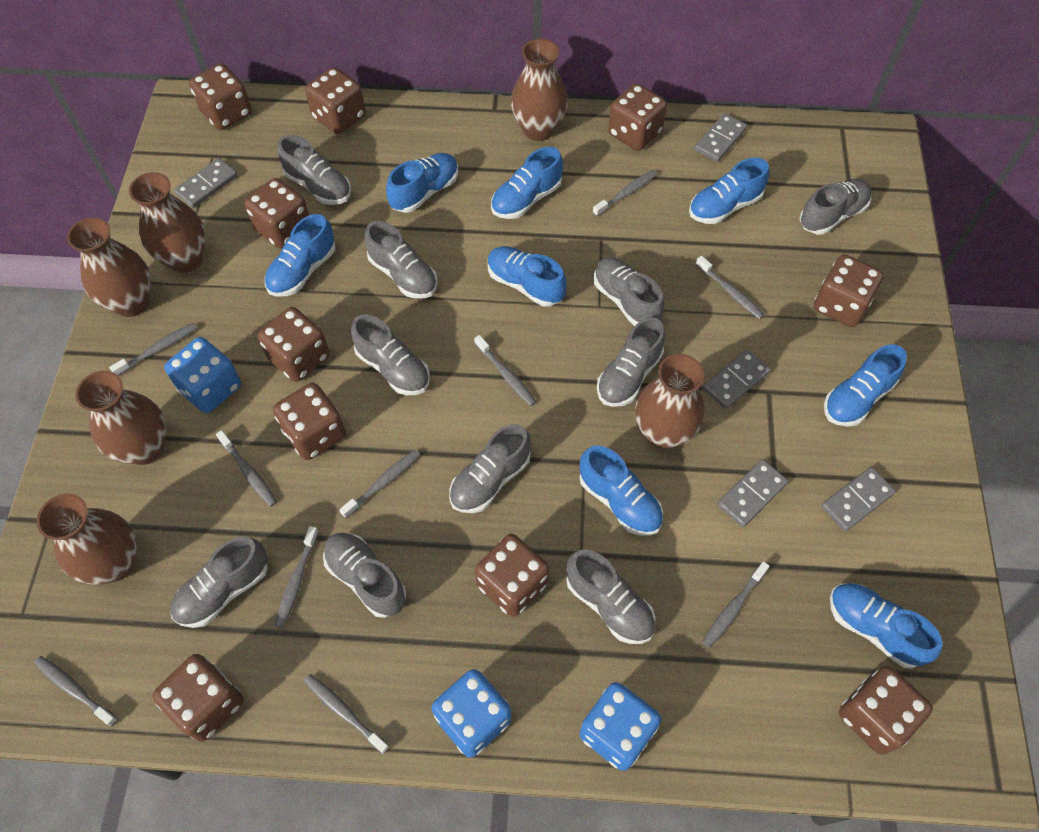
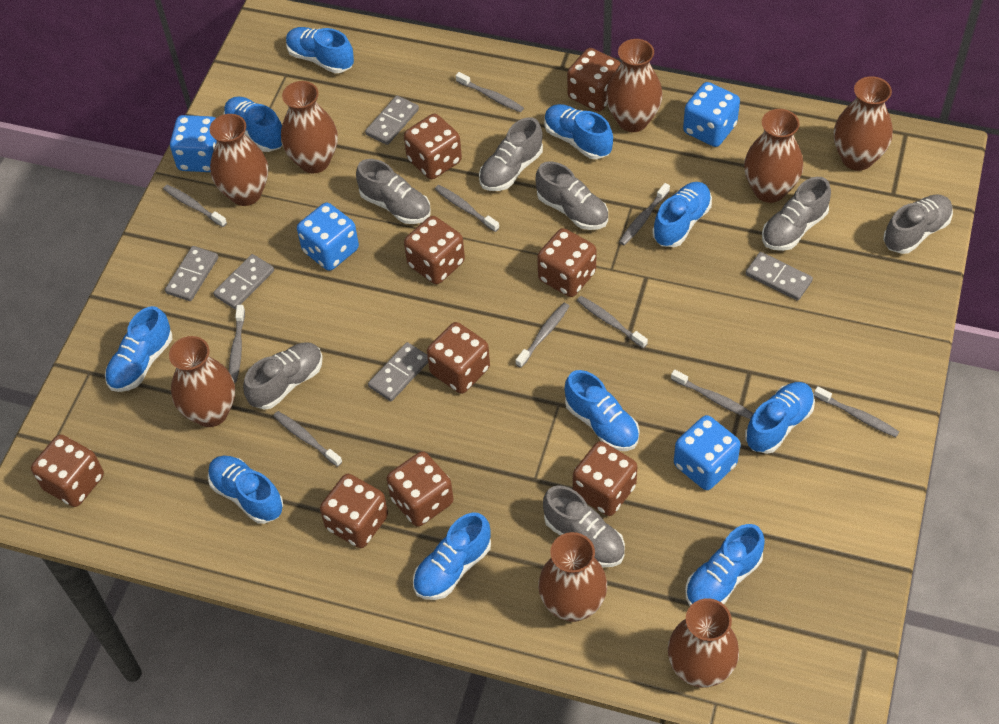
blue dice: 3 -> 4
blue shoe: 8 -> 10
brown dice: 10 -> 9
brown vase: 6 -> 8
grey shoe: 10 -> 7

